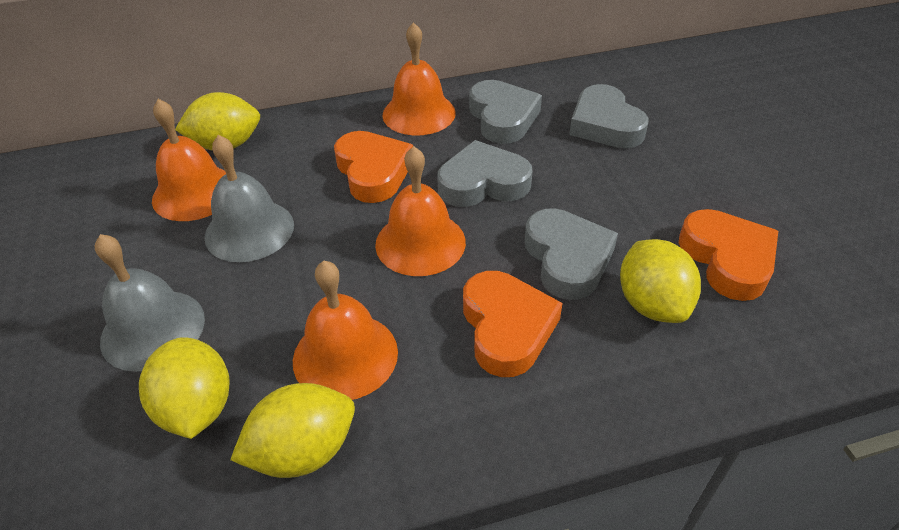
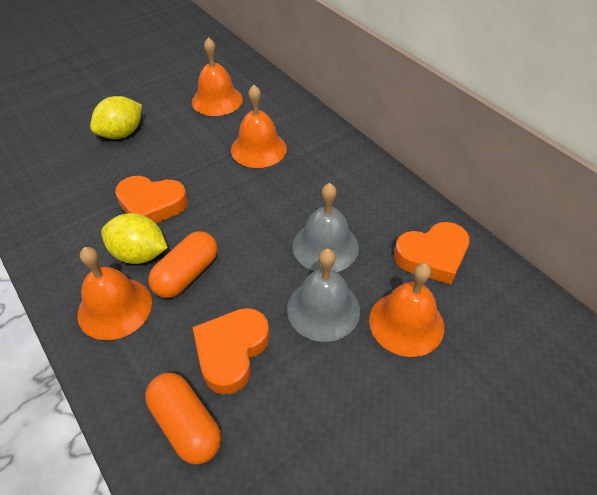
grey heart: 4 -> 0
orange capsule: 0 -> 2
yellow lemon: 4 -> 2

